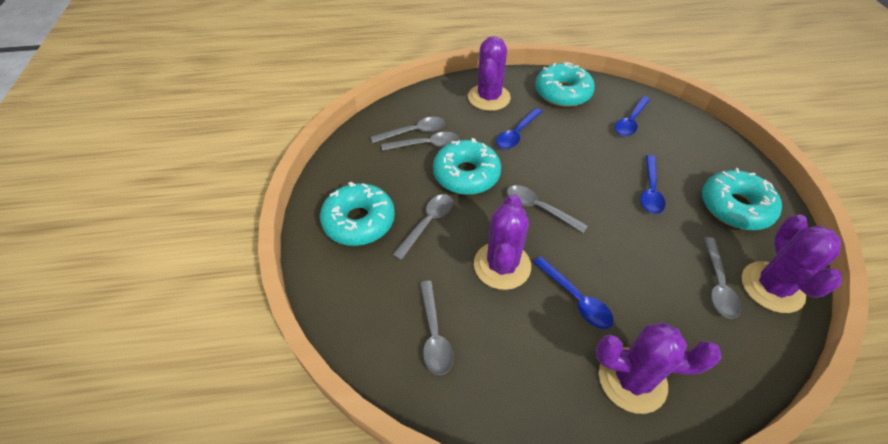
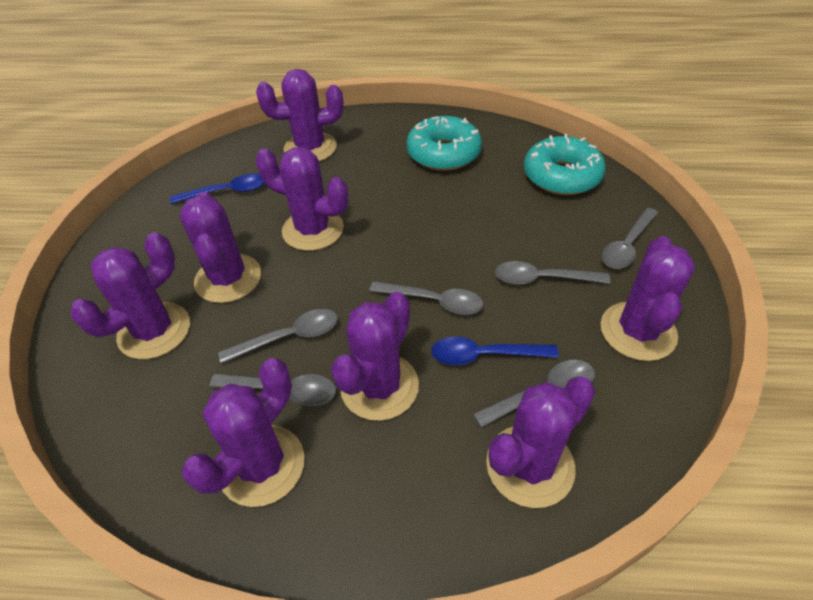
blue spoon: 4 -> 2
purple cactus: 4 -> 8
turquoise donut: 4 -> 2

